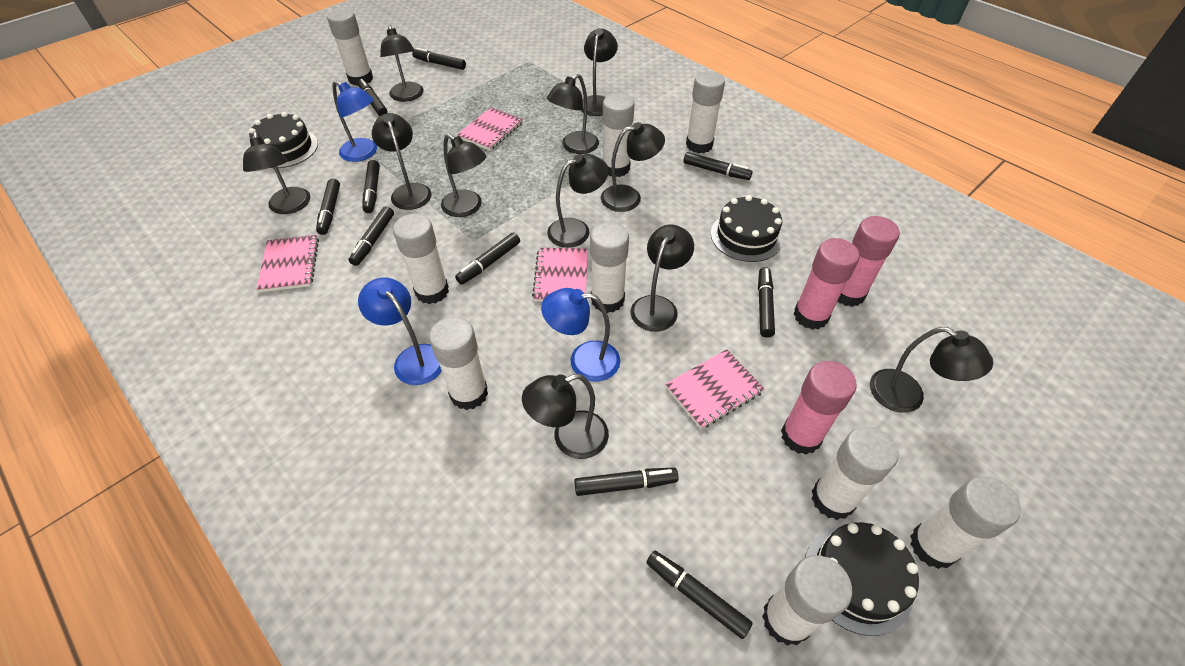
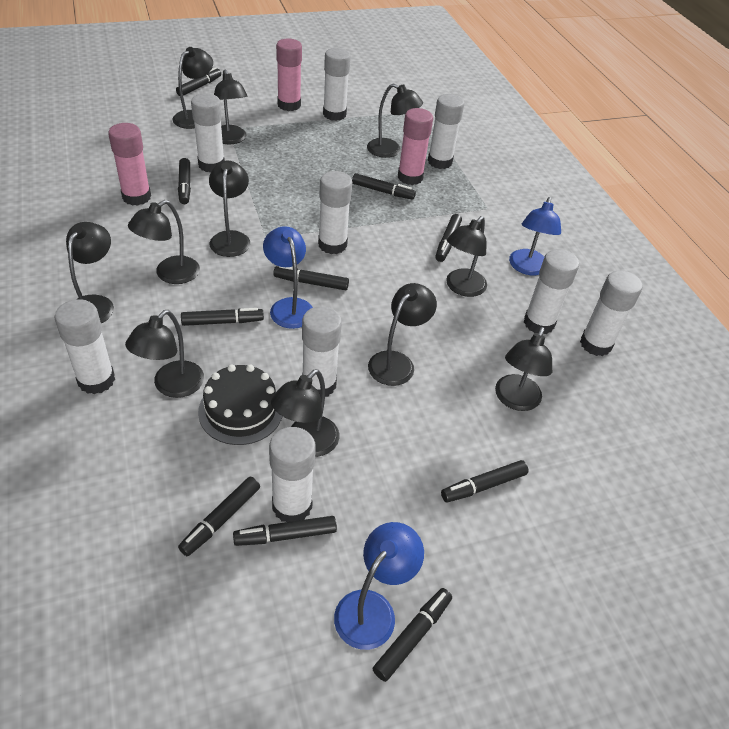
black cake: 3 -> 1
pink notebook: 4 -> 0

